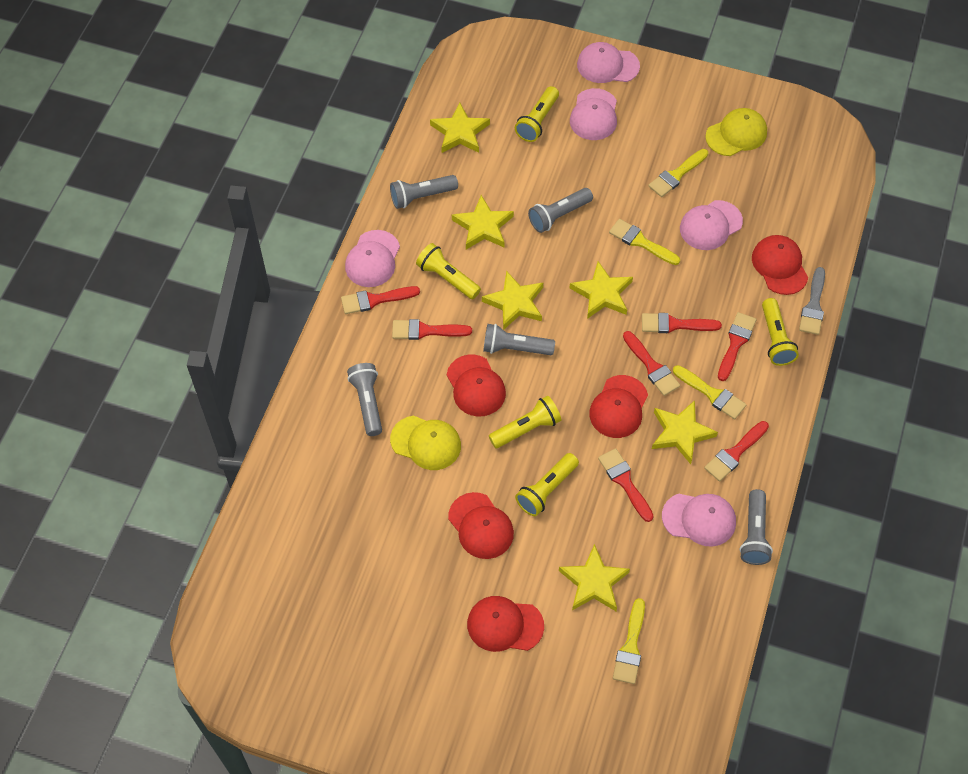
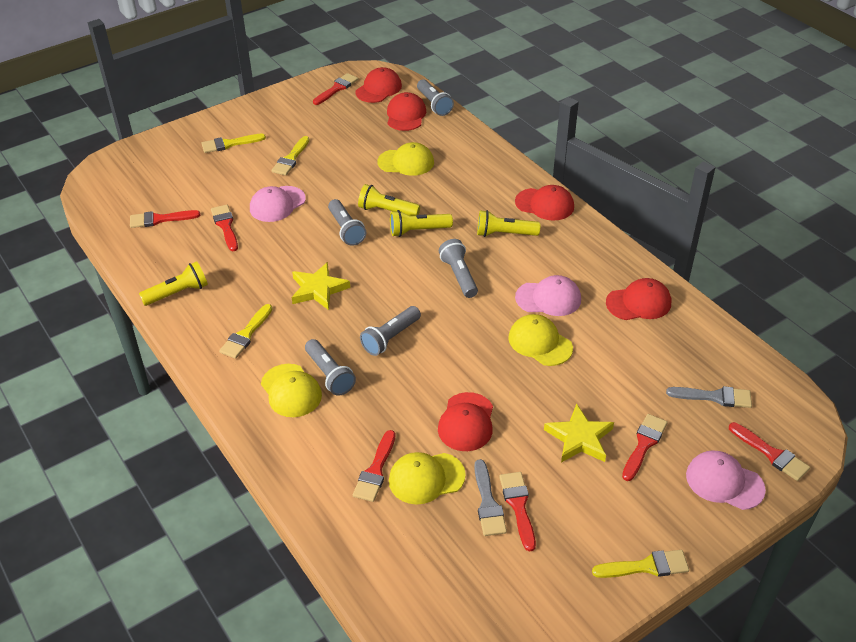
grey brush: 1 -> 2
pink cap: 5 -> 3
yellow cap: 2 -> 4
yellow flashlight: 5 -> 4
yellow star: 6 -> 2

